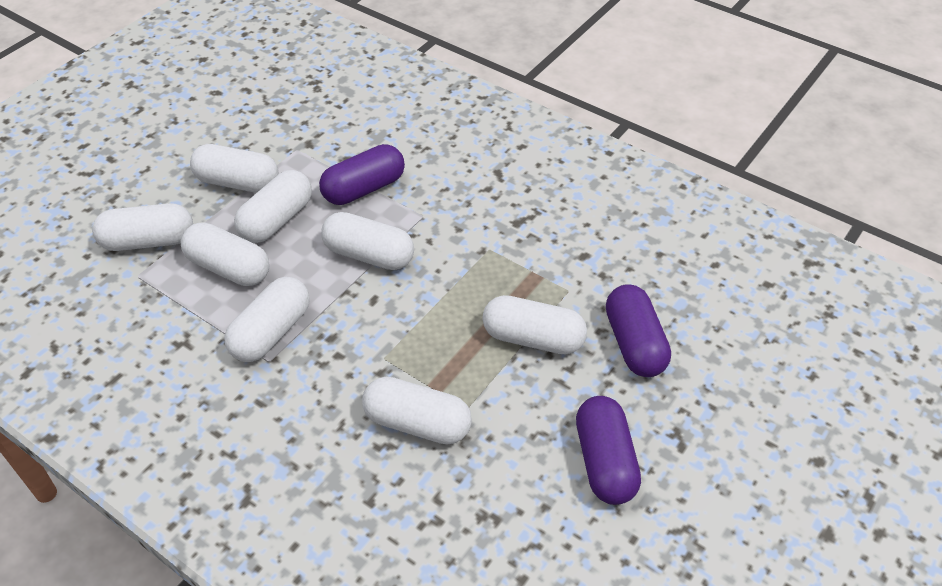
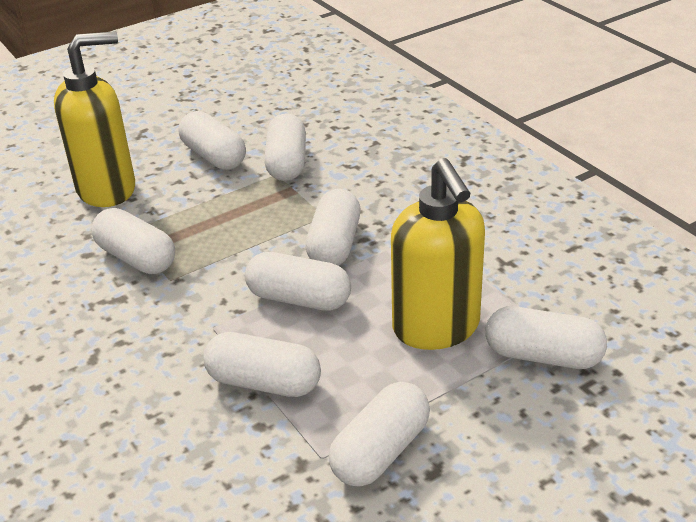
purple capsule: 3 -> 0
yellow soap dispenser: 0 -> 2

